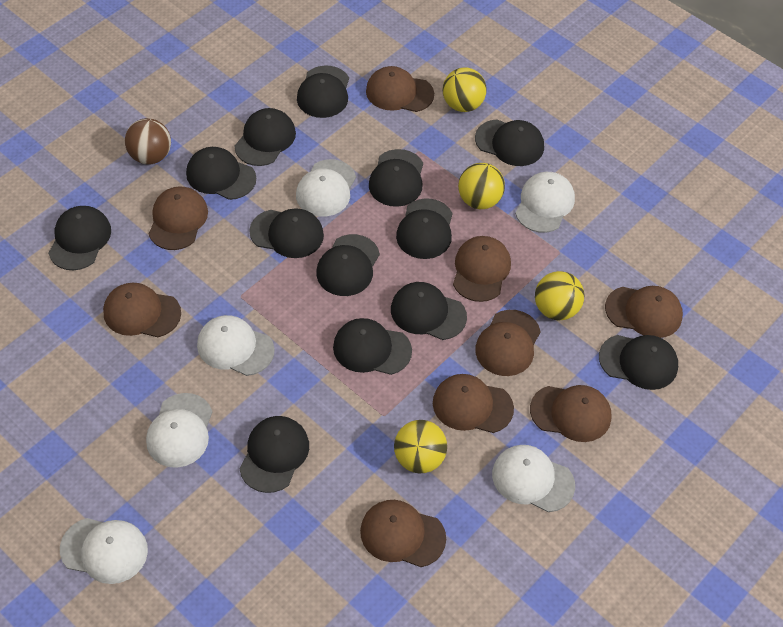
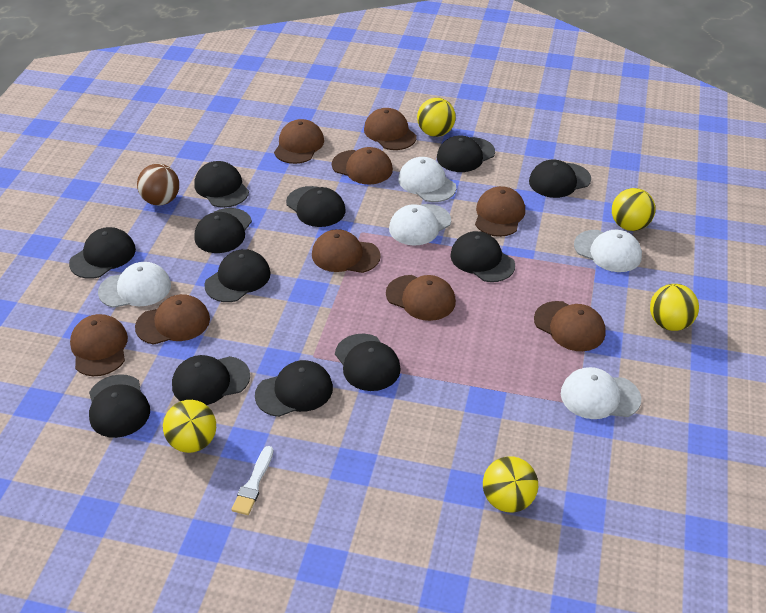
black cap: 13 -> 12
white brush: 0 -> 1
white cap: 6 -> 5
yellow ball: 4 -> 5

